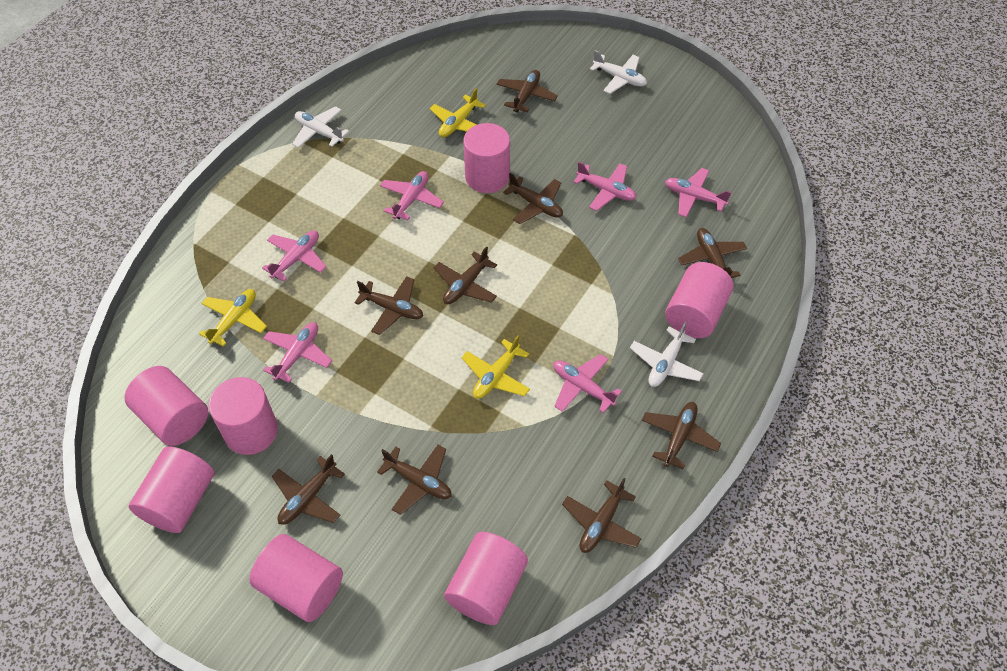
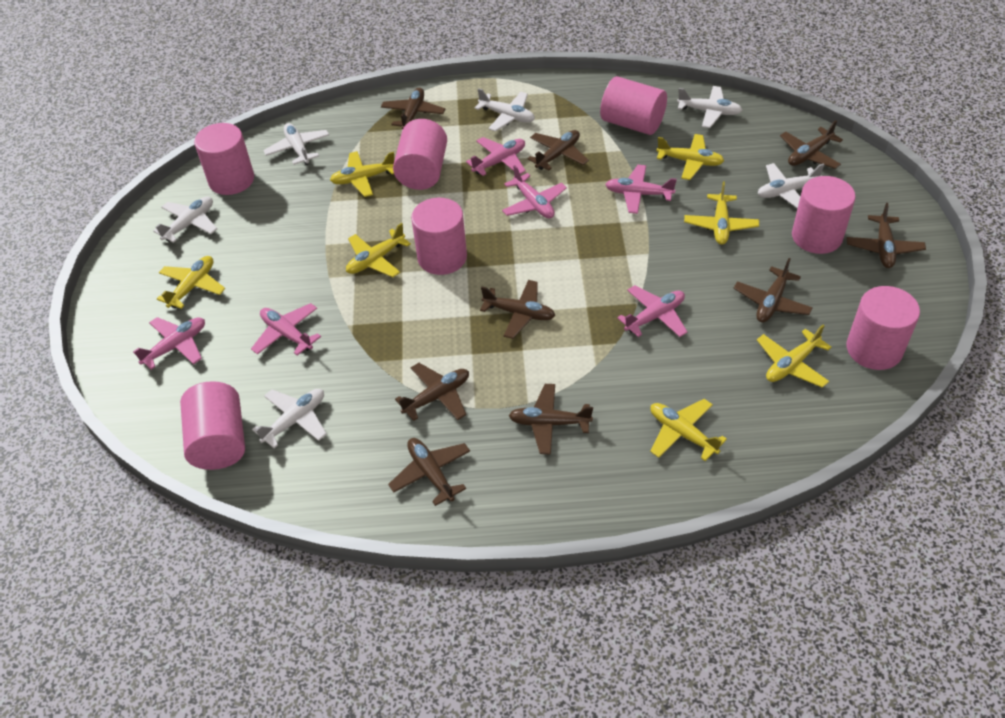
white plane: 3 -> 6
yellow plane: 3 -> 7

